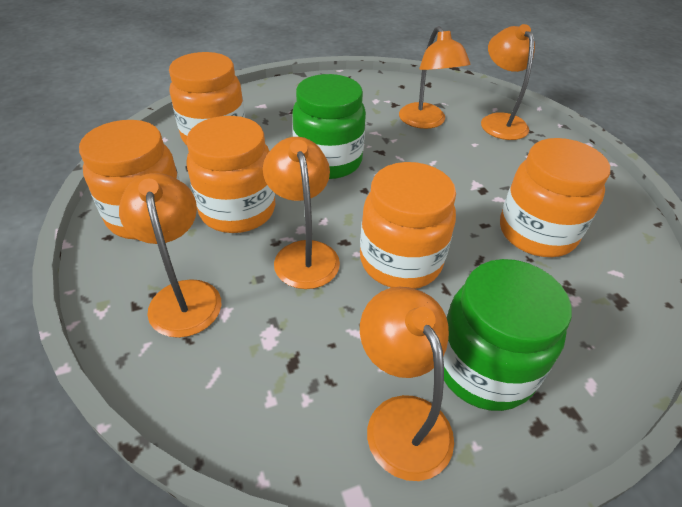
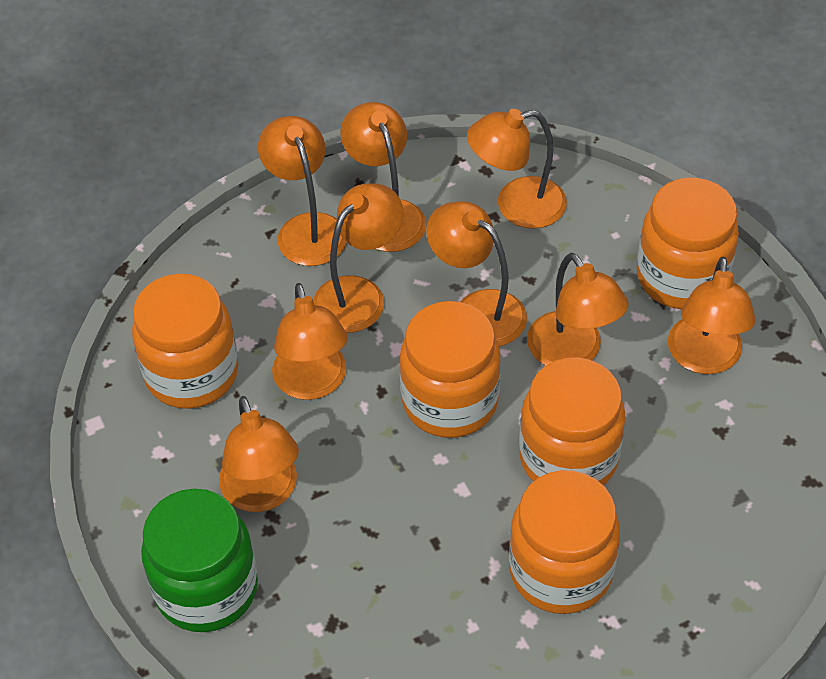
green jar: 2 -> 1
orange lamp: 5 -> 9

